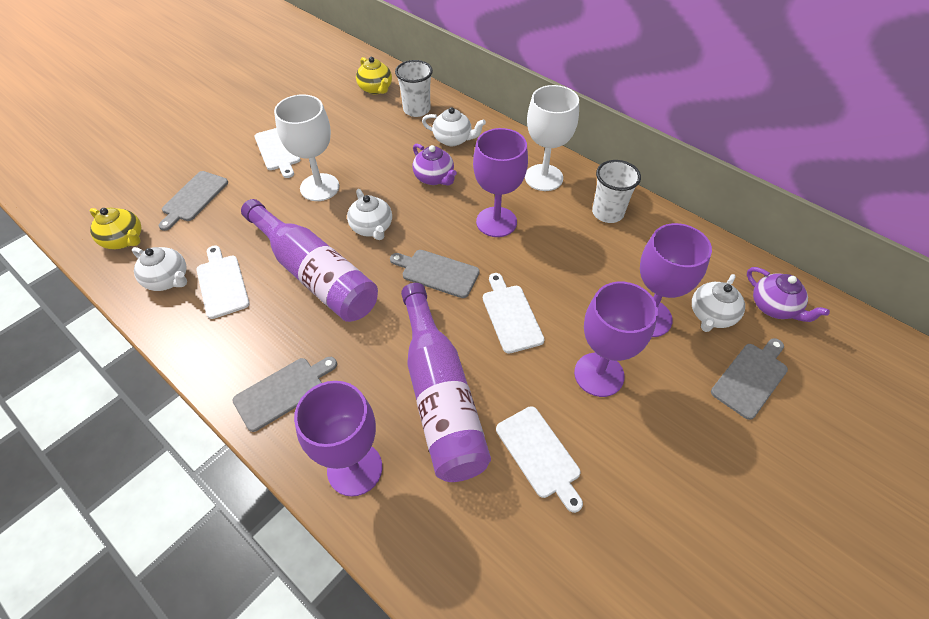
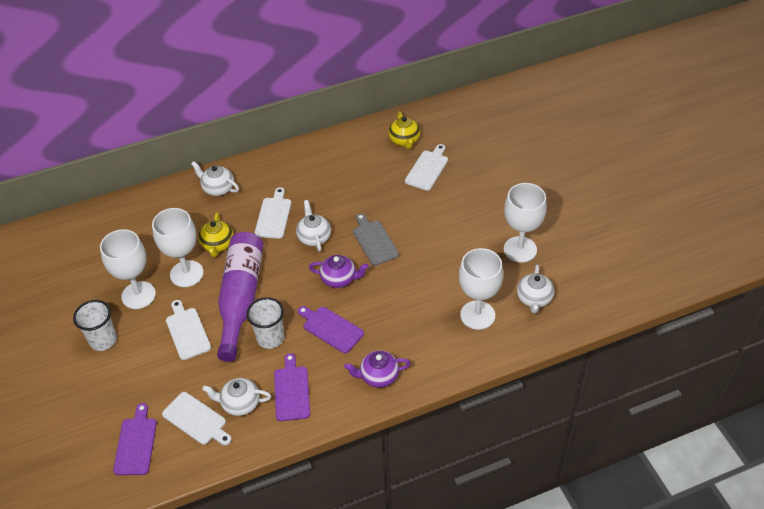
grey cutting board: 4 -> 1
purple bottle: 2 -> 1
purple cutting board: 0 -> 3
purple goblet: 4 -> 0
white goblet: 2 -> 4

